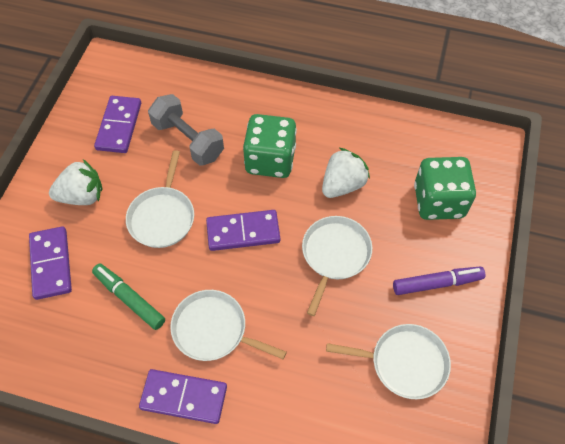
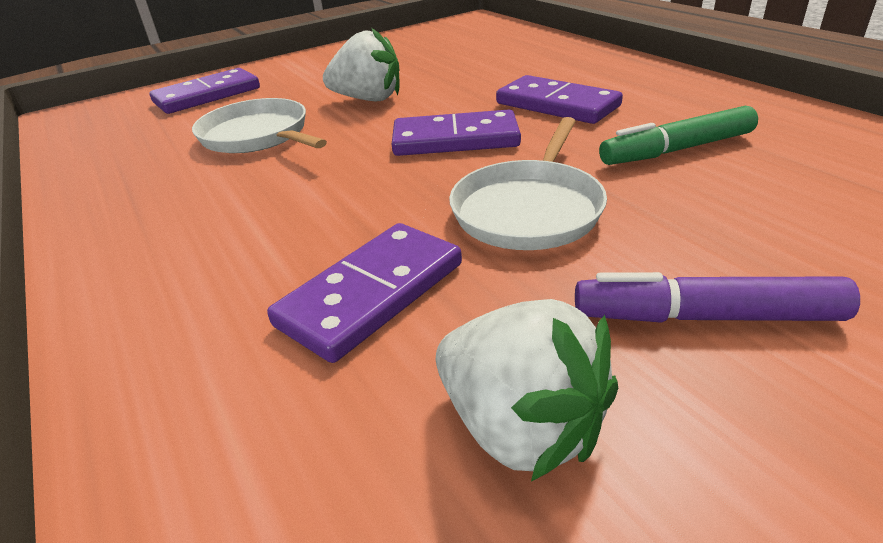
green dice: 2 -> 0
grey dumbbell: 1 -> 0
white pan: 4 -> 2

